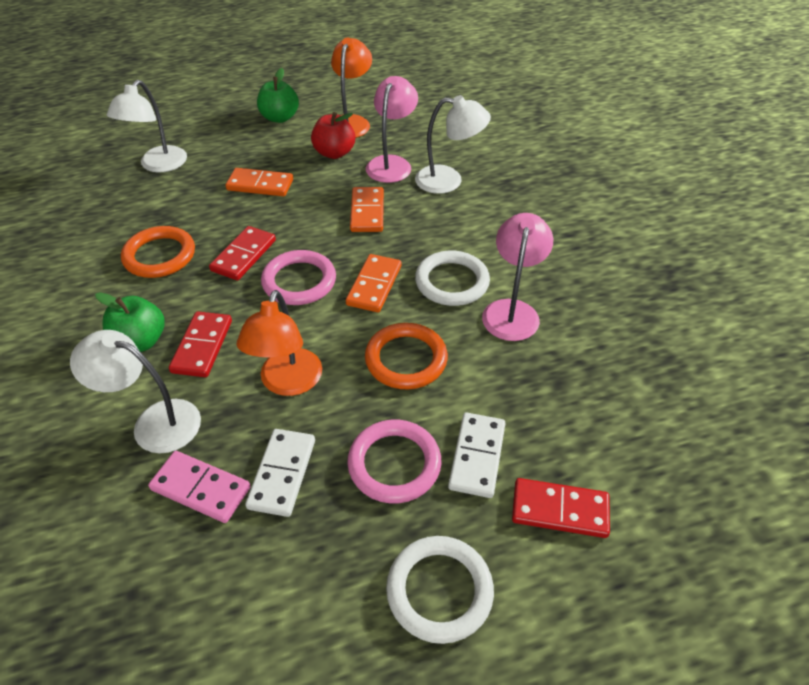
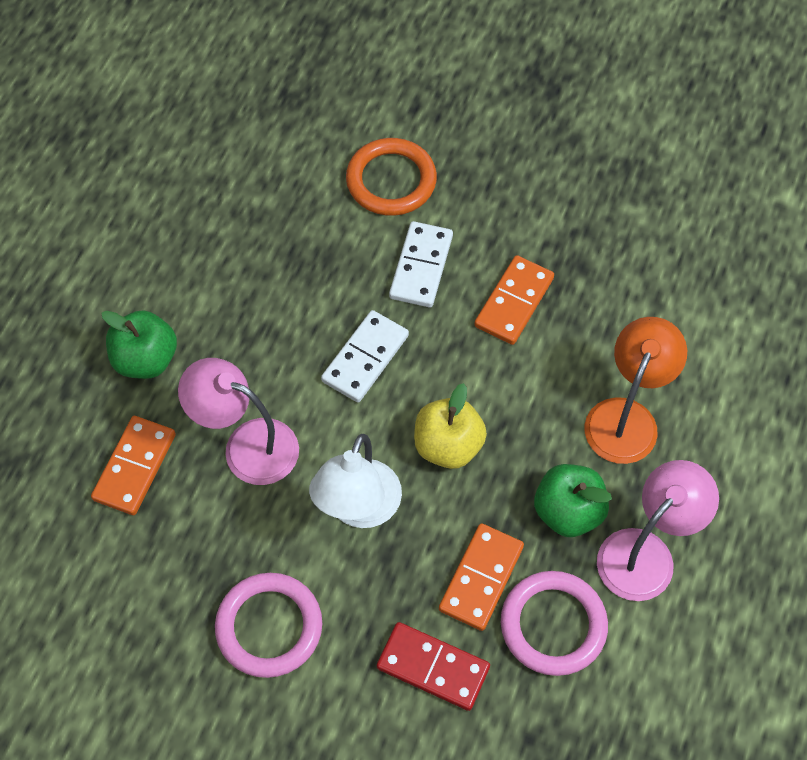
orange lamp: 2 -> 1
orange ring: 2 -> 1
pink domino: 1 -> 0
red apple: 1 -> 0
red domino: 3 -> 1
white lamp: 3 -> 1
white ring: 2 -> 0
yellow apple: 0 -> 1

